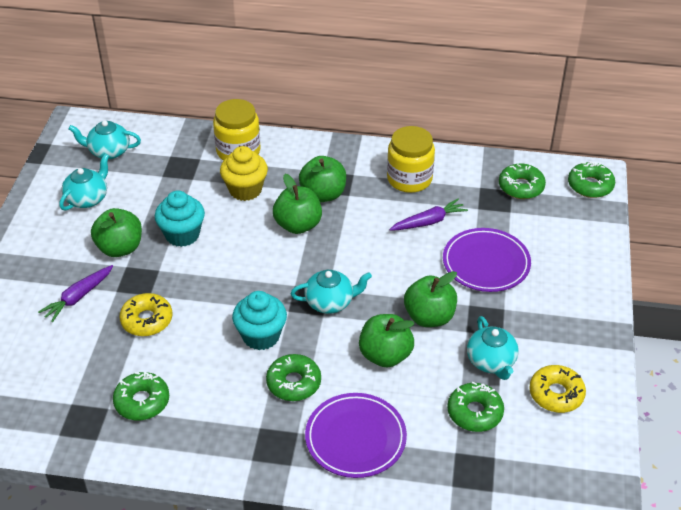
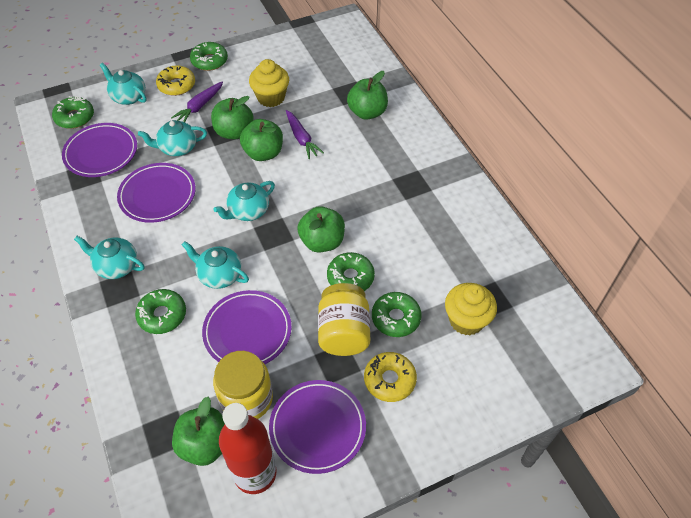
purple plate: 2 -> 4
red bottle: 0 -> 1
turquoise cupcake: 2 -> 0
turquoise teapot: 4 -> 5
yellow cupcake: 1 -> 2

